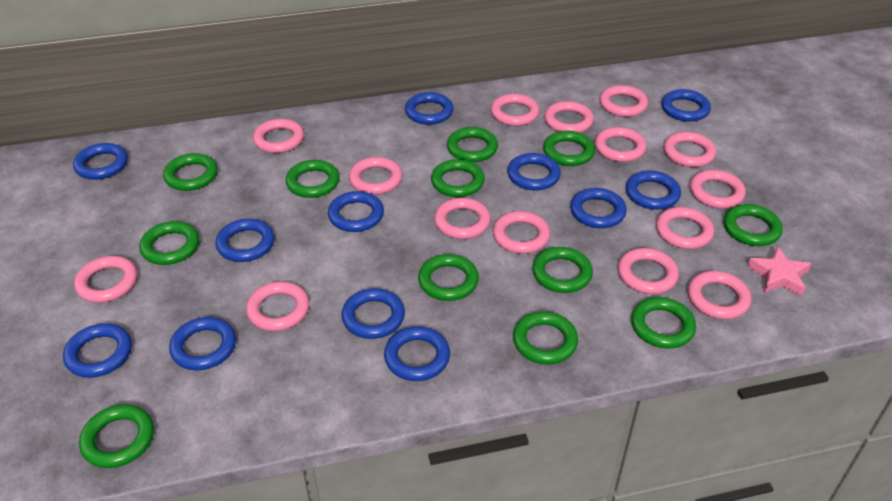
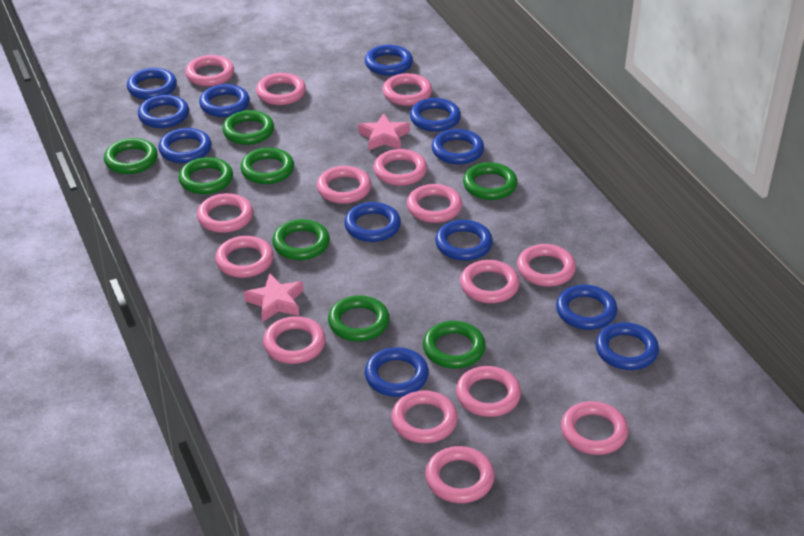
green ring: 12 -> 8
pink star: 1 -> 2

